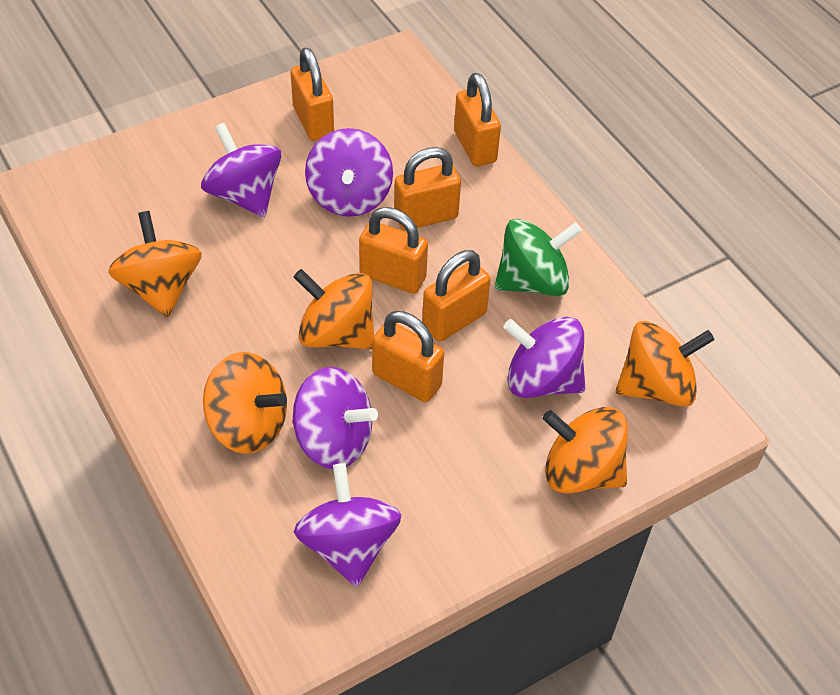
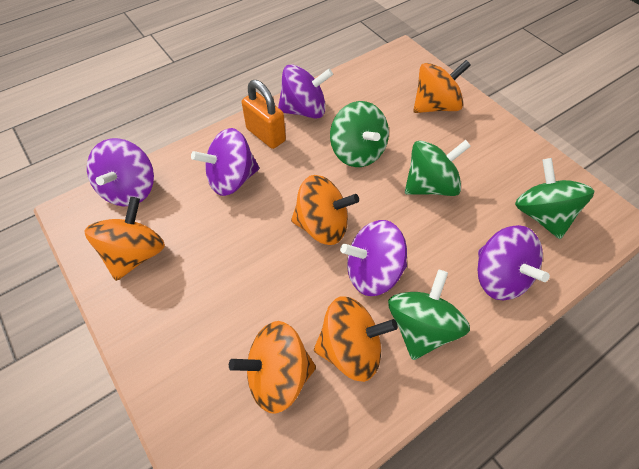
green spinning top: 1 -> 4
orange padlock: 6 -> 1

